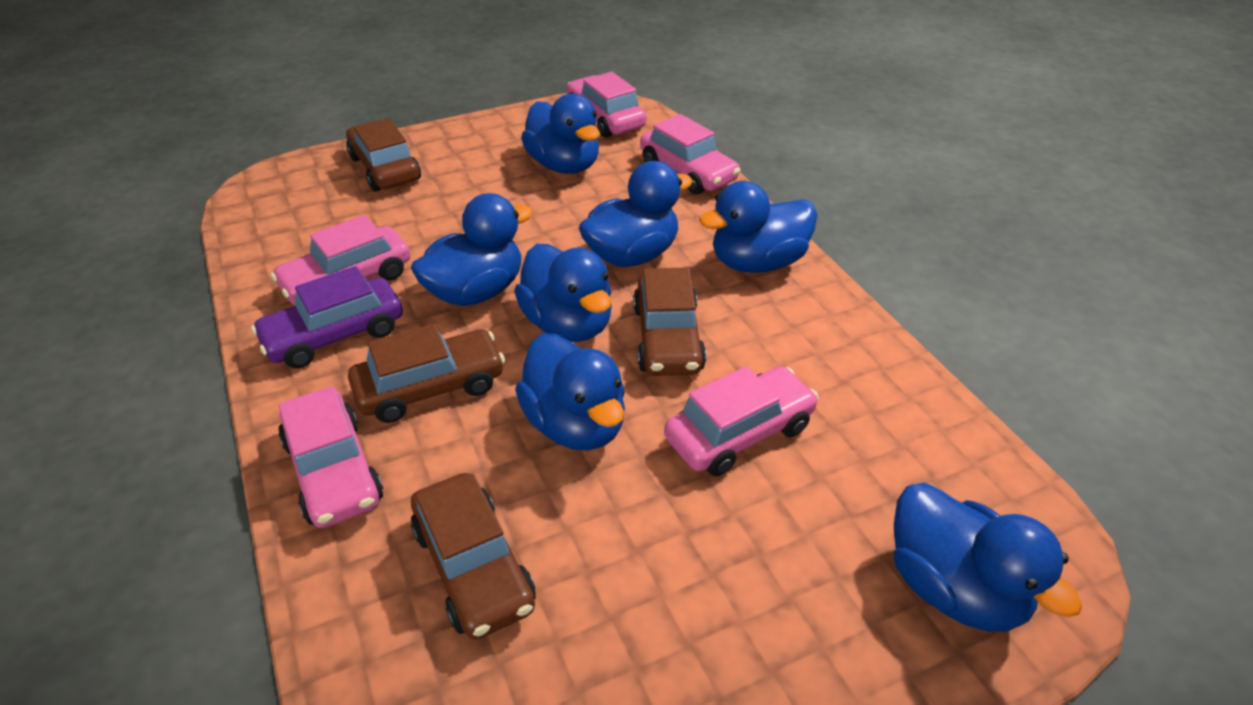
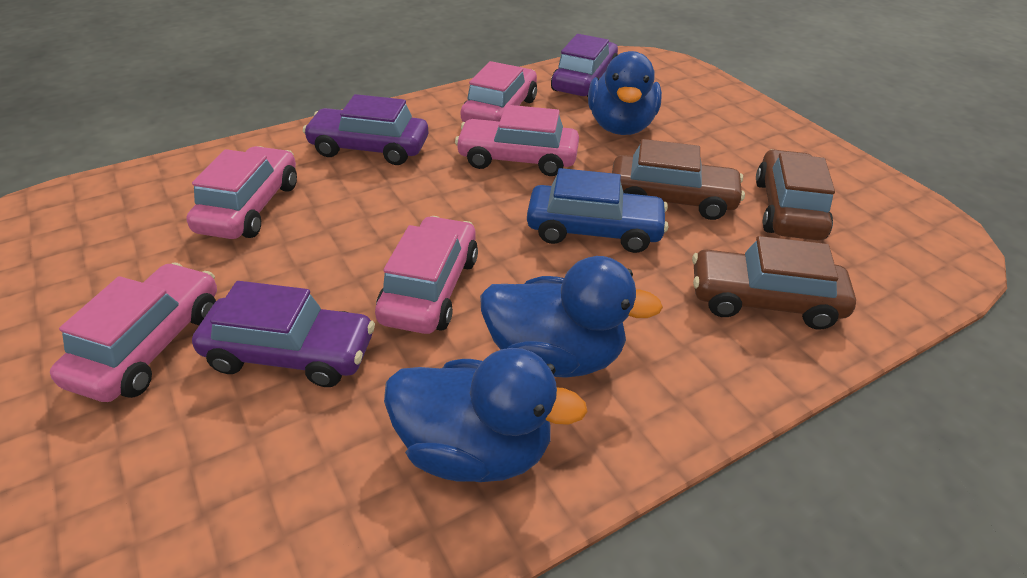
blue car: 0 -> 1
blue duck: 7 -> 3
brown car: 4 -> 3
purple car: 1 -> 3

